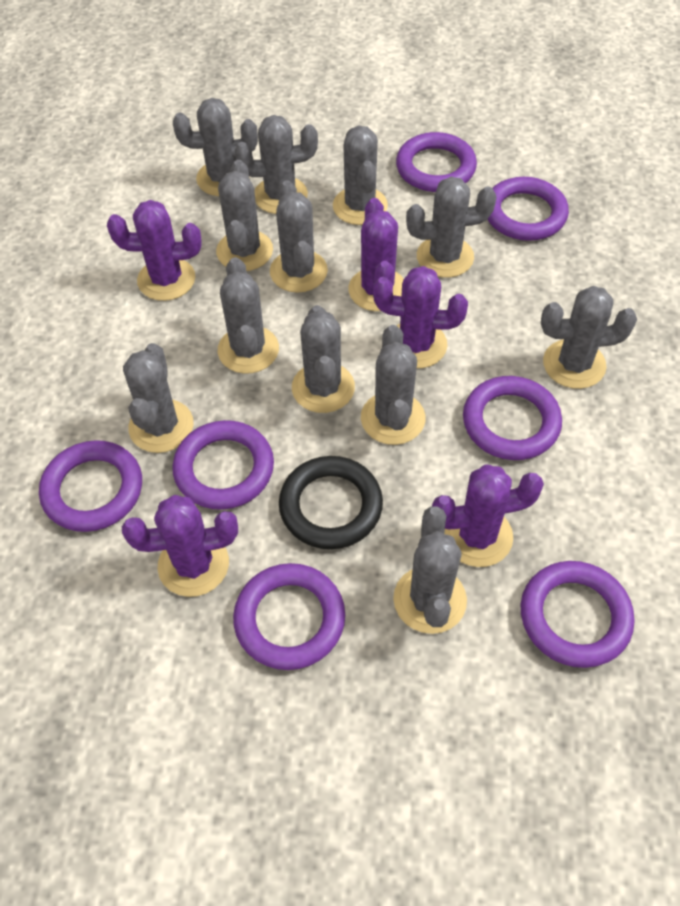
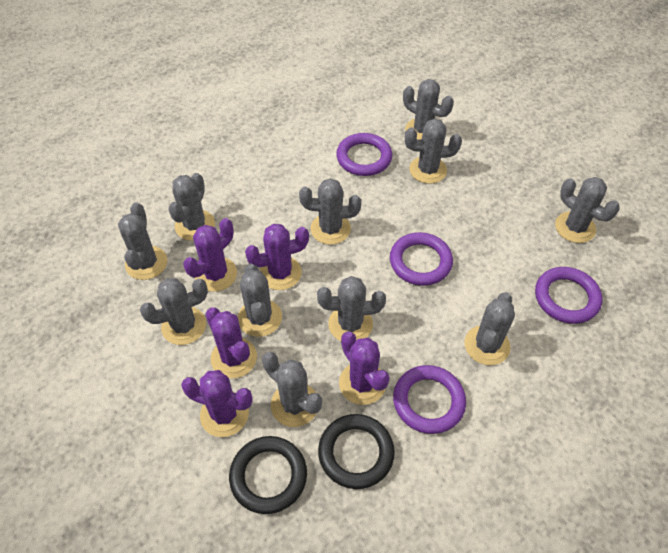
black ring: 1 -> 2
grey cactus: 12 -> 11
purple ring: 7 -> 4

